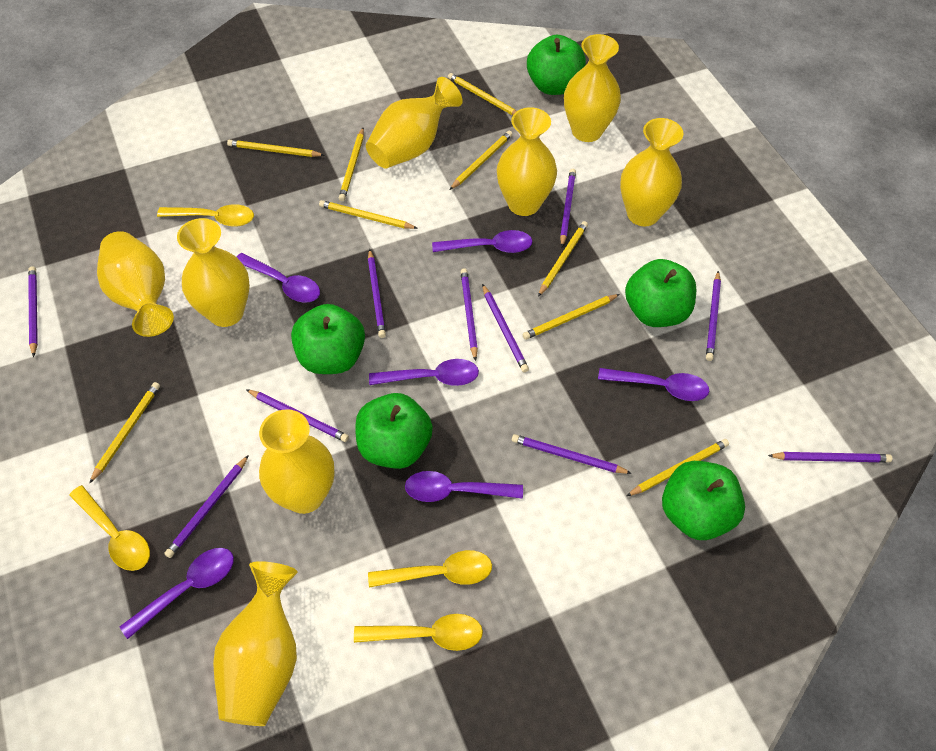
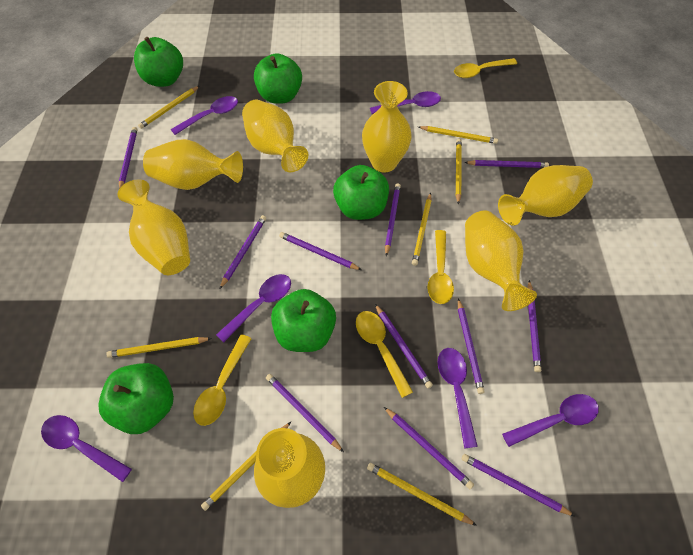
purple pencil: 10 -> 11
yellow pencil: 9 -> 7
yellow vase: 8 -> 7

